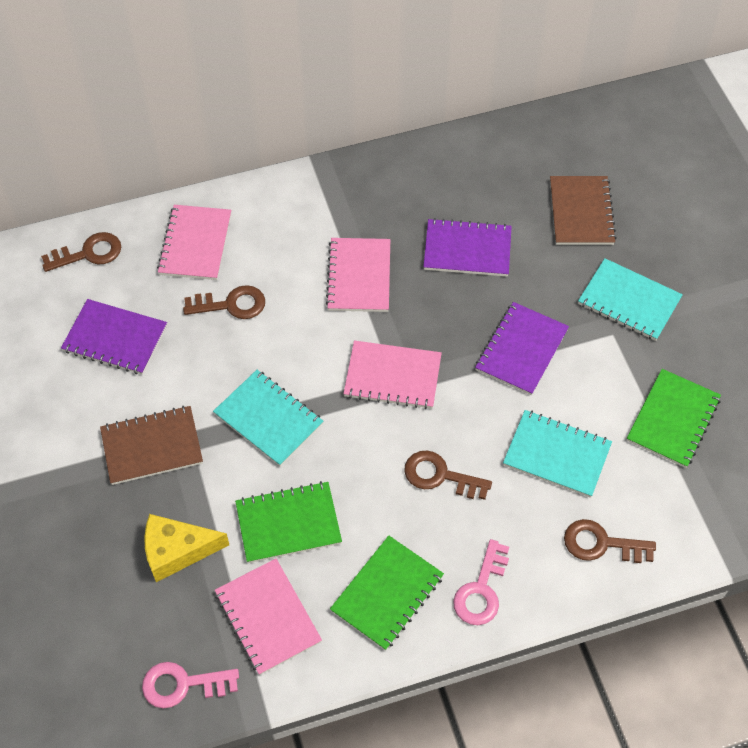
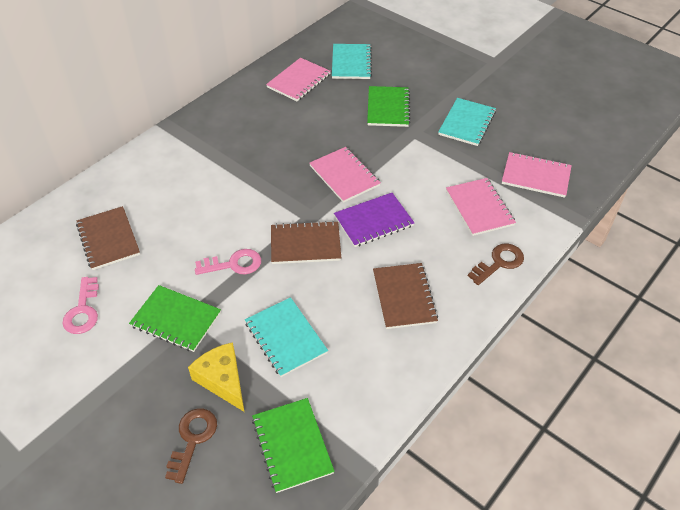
brown key: 4 -> 2
brown notebook: 2 -> 3
purple notebook: 3 -> 1

